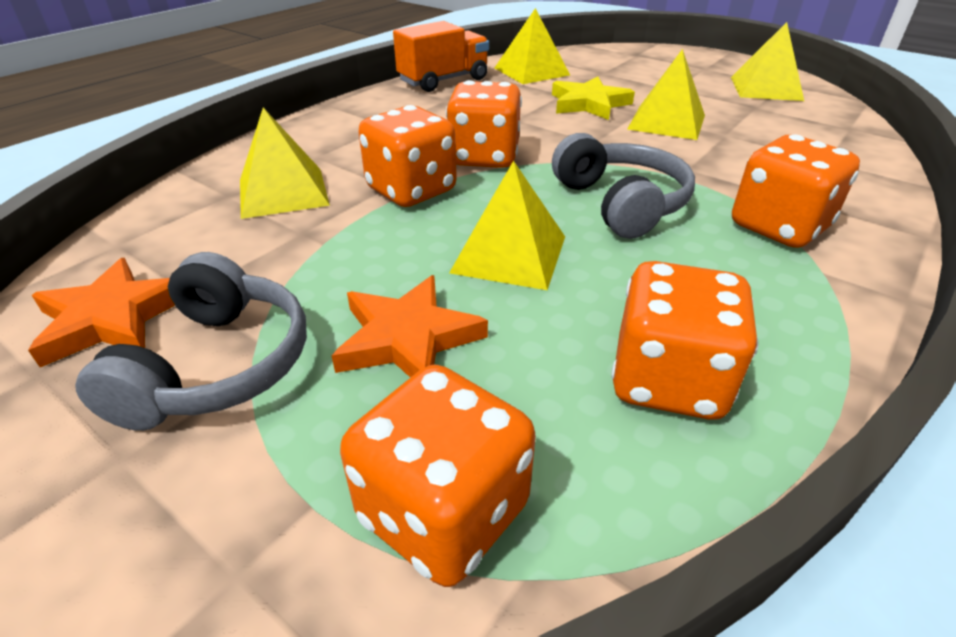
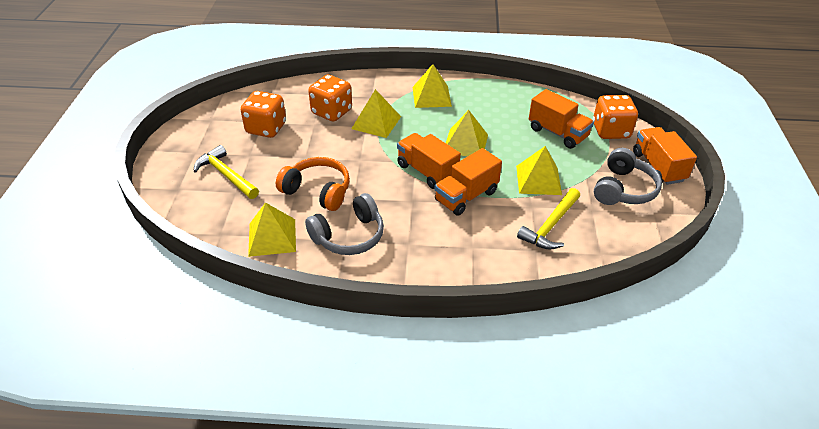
orange dice: 5 -> 3
orange headphones: 0 -> 1
orange star: 2 -> 0
orange truck: 1 -> 4
yellow hammer: 0 -> 2
yellow star: 1 -> 0

